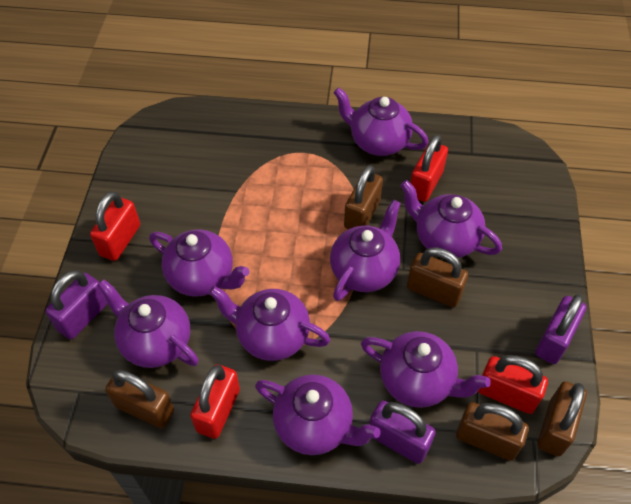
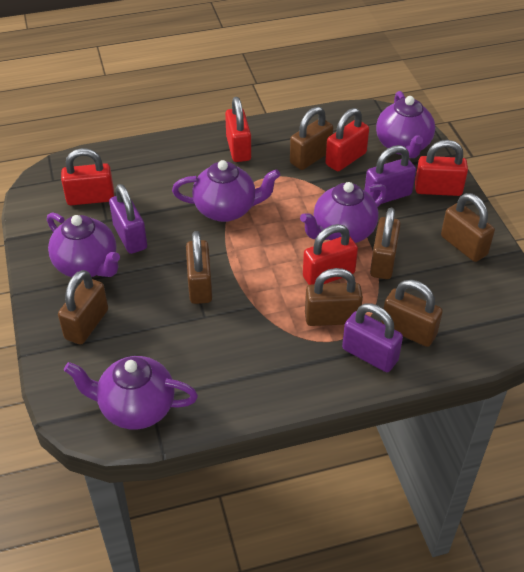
brown padlock: 5 -> 7
purple teapot: 8 -> 5
red padlock: 4 -> 5

